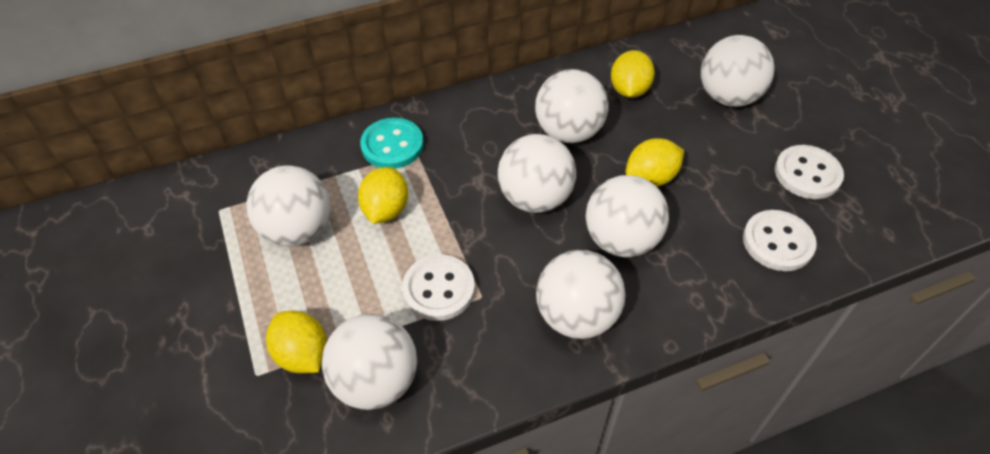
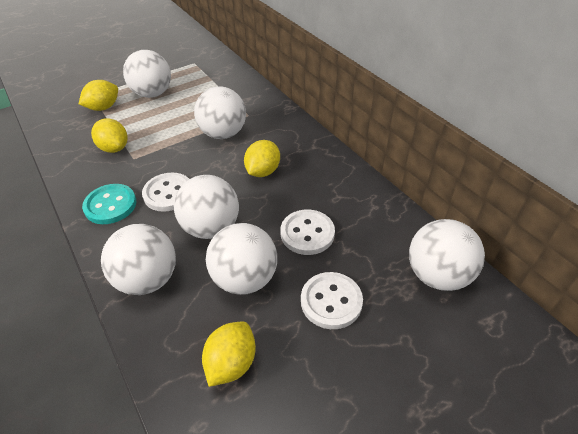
white ball: 7 -> 6

